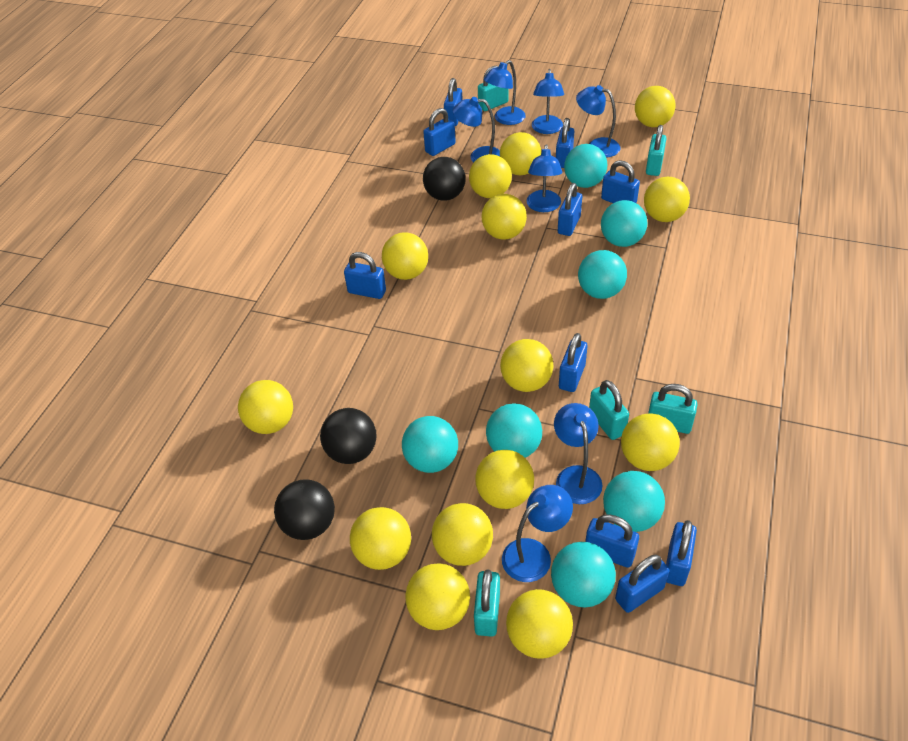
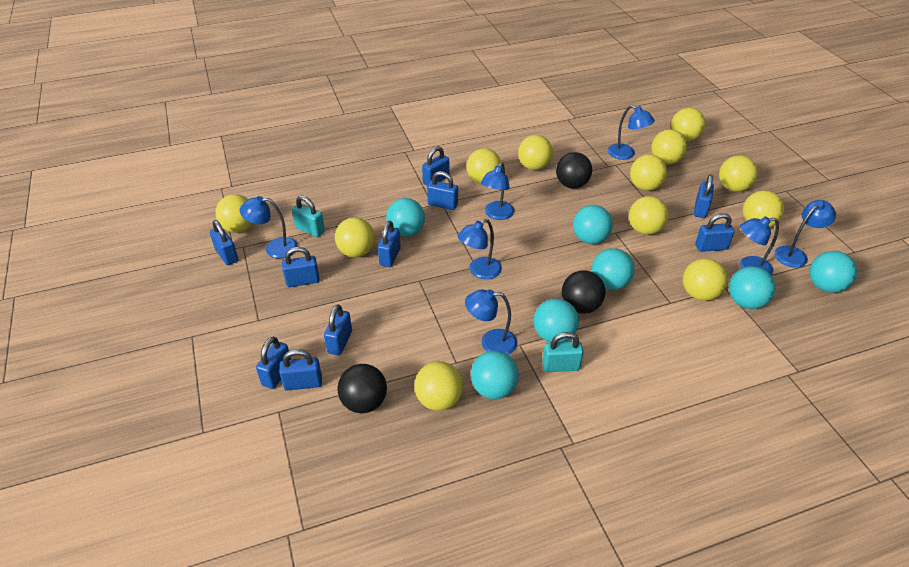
turquoise padlock: 5 -> 2
yellow ball: 14 -> 12

